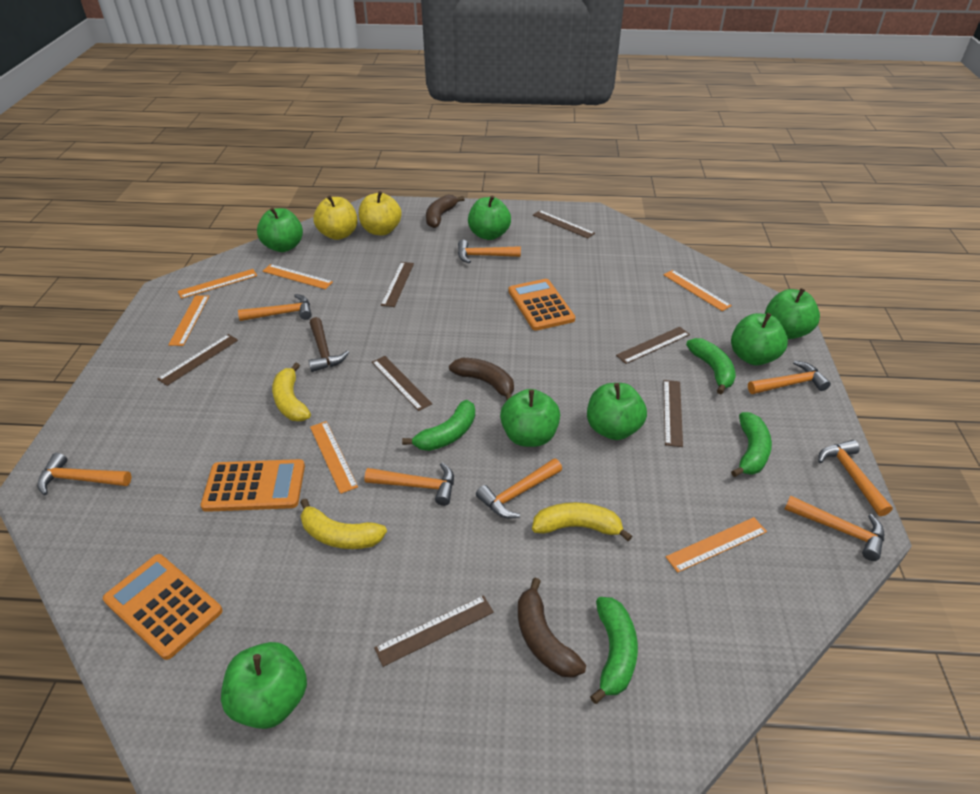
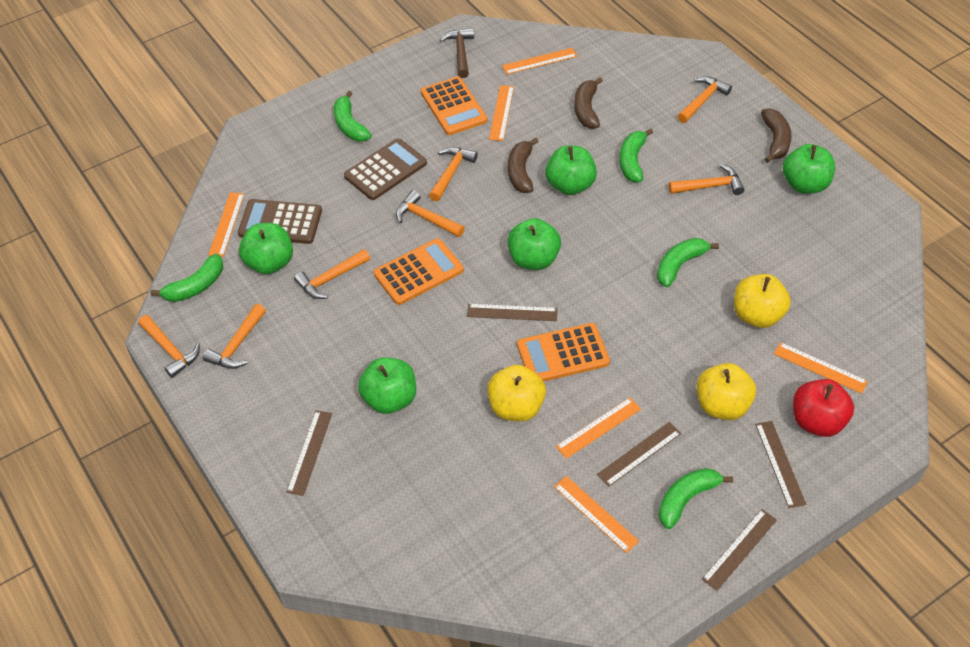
brown calculator: 0 -> 2
brown ruler: 7 -> 5
green apple: 7 -> 5
green banana: 4 -> 5
orange hammer: 8 -> 7
red apple: 0 -> 1
yellow apple: 2 -> 3
yellow banana: 3 -> 0

